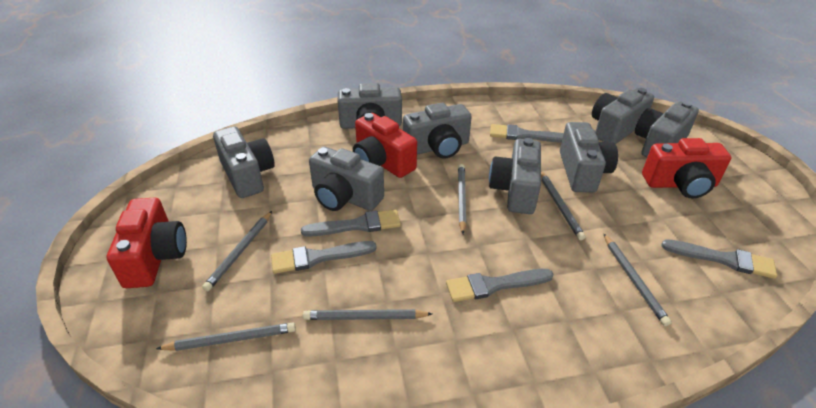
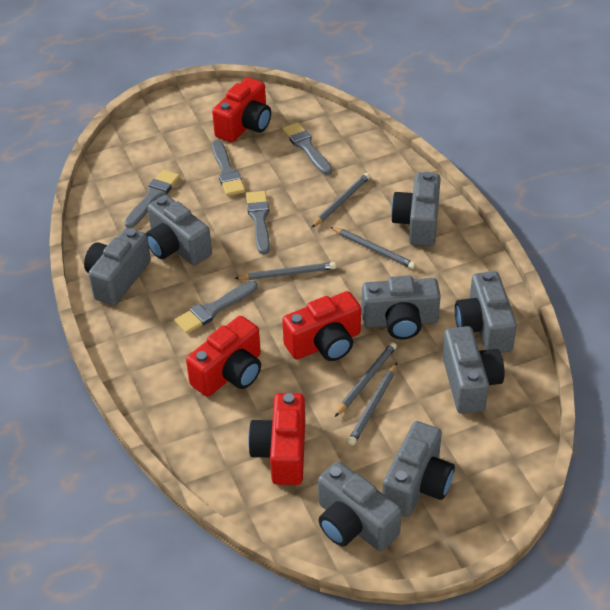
grey pencil: 6 -> 5
red camera: 3 -> 4

